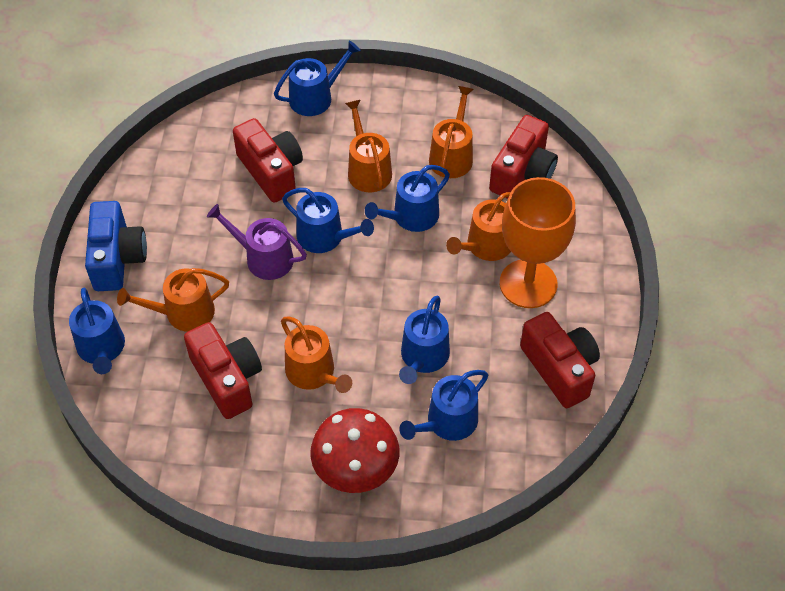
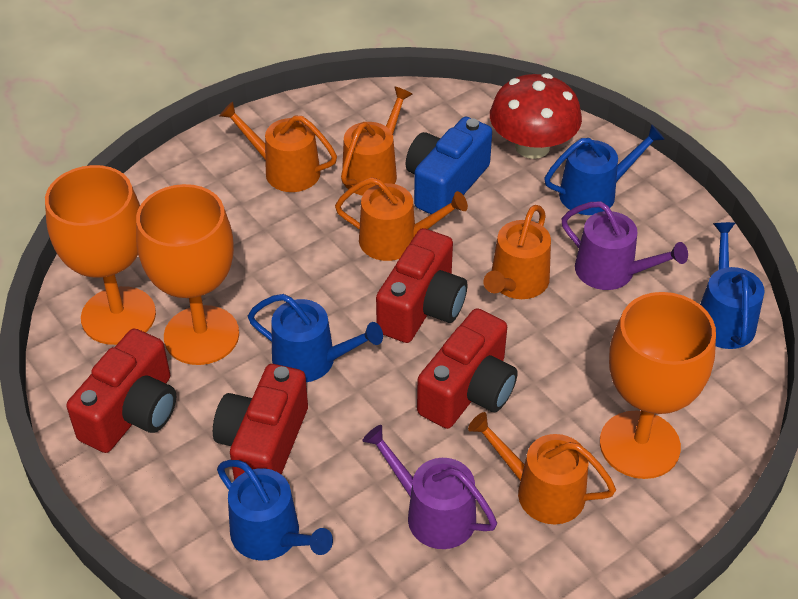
blue watering can: 6 -> 4
orange goblet: 1 -> 3
purple watering can: 1 -> 2

